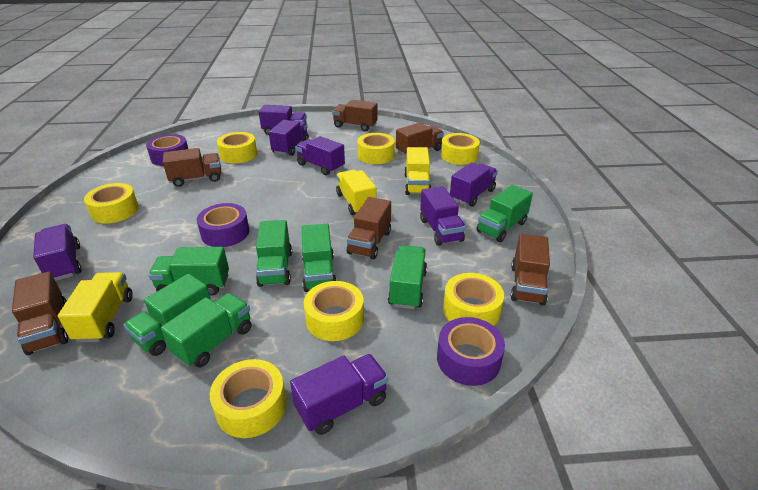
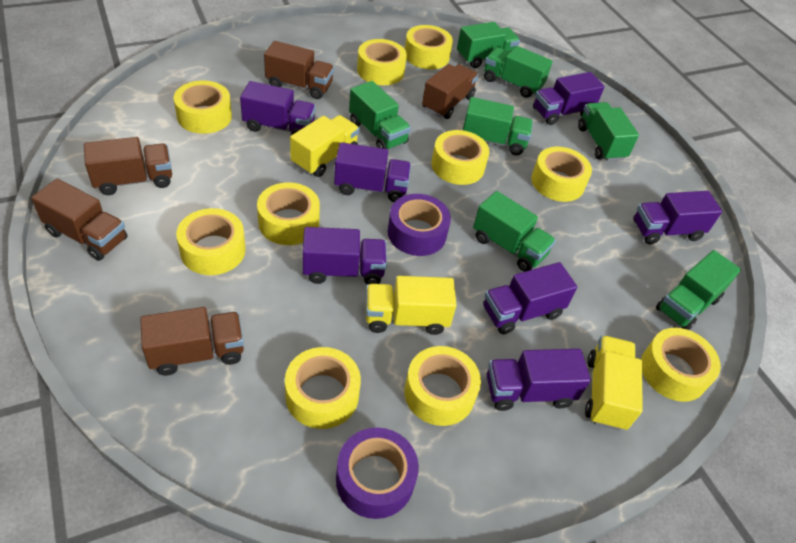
brown truck: 6 -> 5
purple tape: 3 -> 2
yellow tape: 7 -> 10

